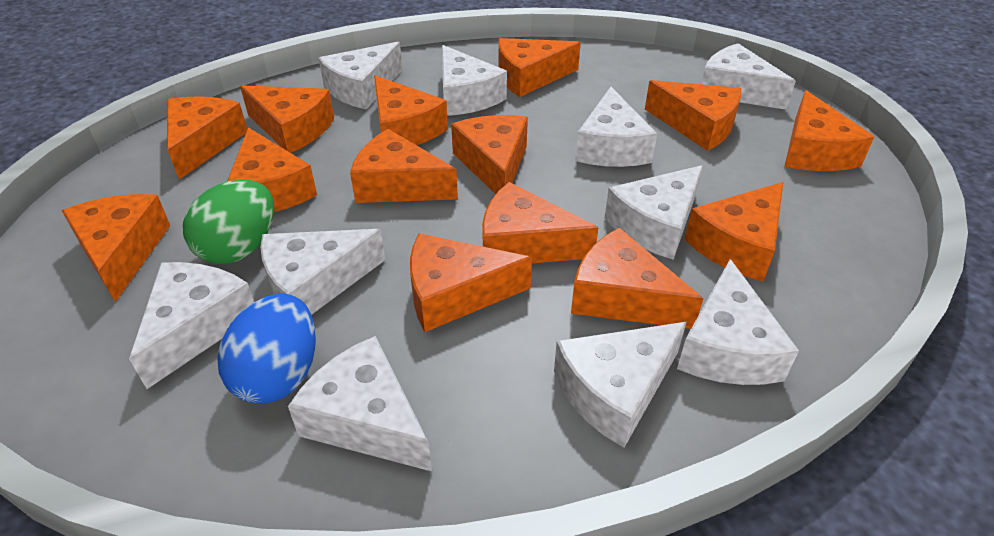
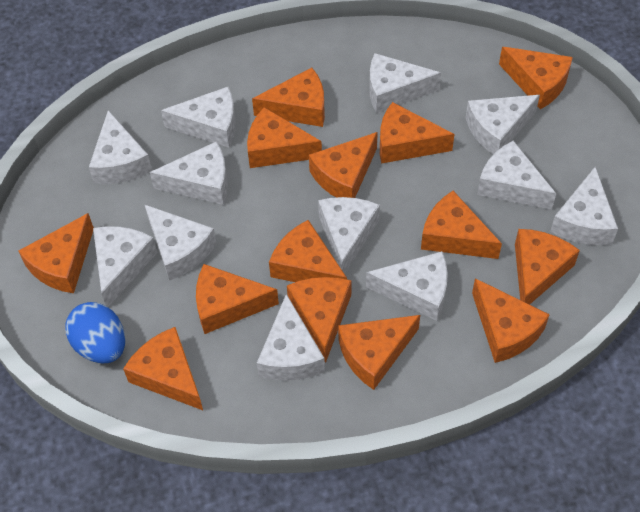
green egg: 1 -> 0
white cheese: 10 -> 12

